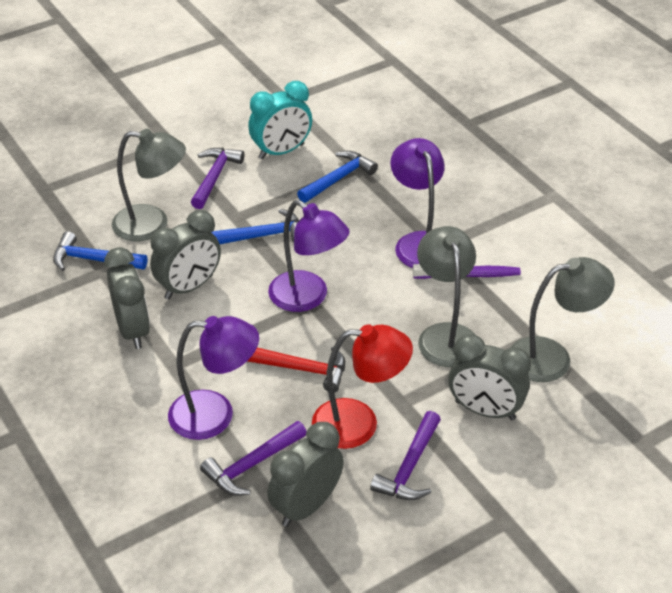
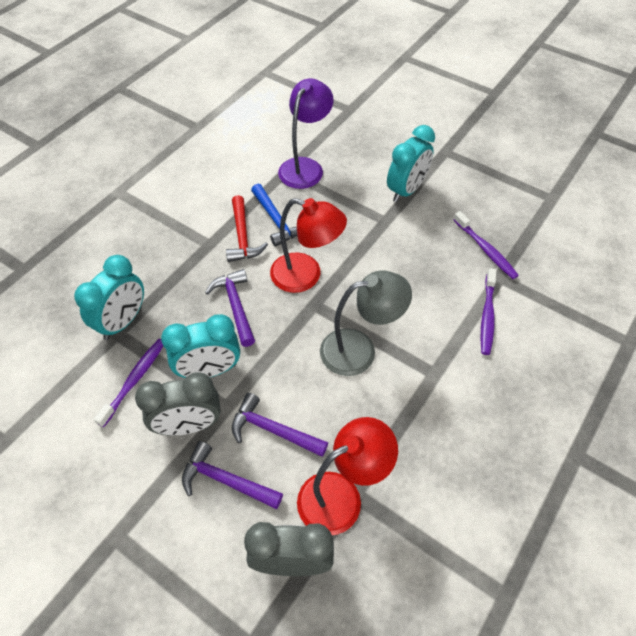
blue hammer: 3 -> 1
grey clock: 4 -> 2
grey lamp: 3 -> 1
purple lamp: 3 -> 1
purple toothbrush: 1 -> 3
red lamp: 1 -> 2
turquoise clock: 1 -> 3

